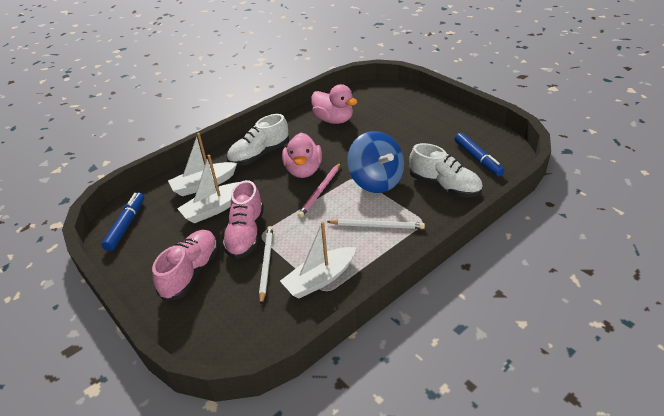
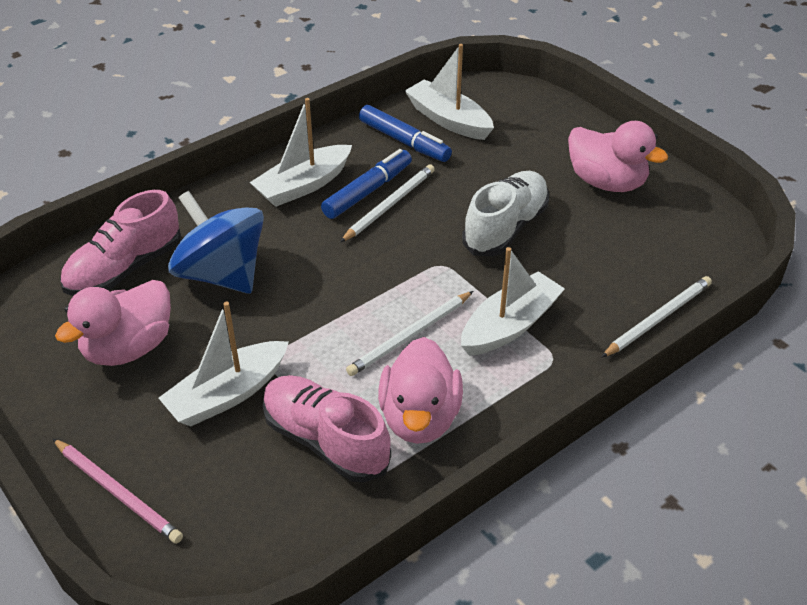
pink duck: 2 -> 3
white boat: 3 -> 4
white pencil: 2 -> 3
white shoe: 2 -> 1

